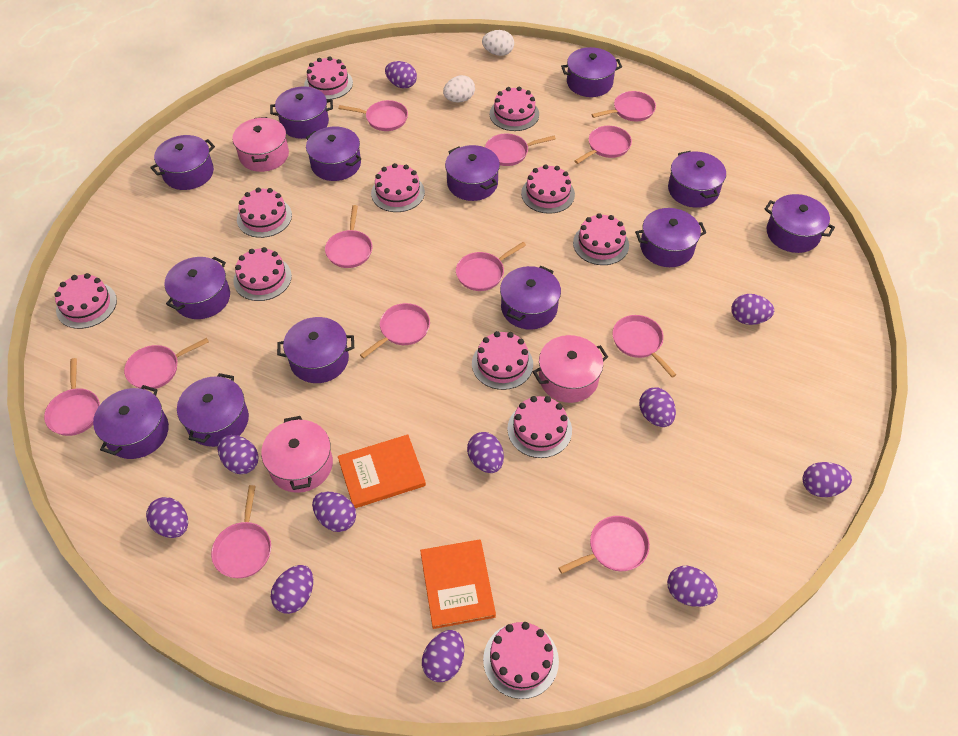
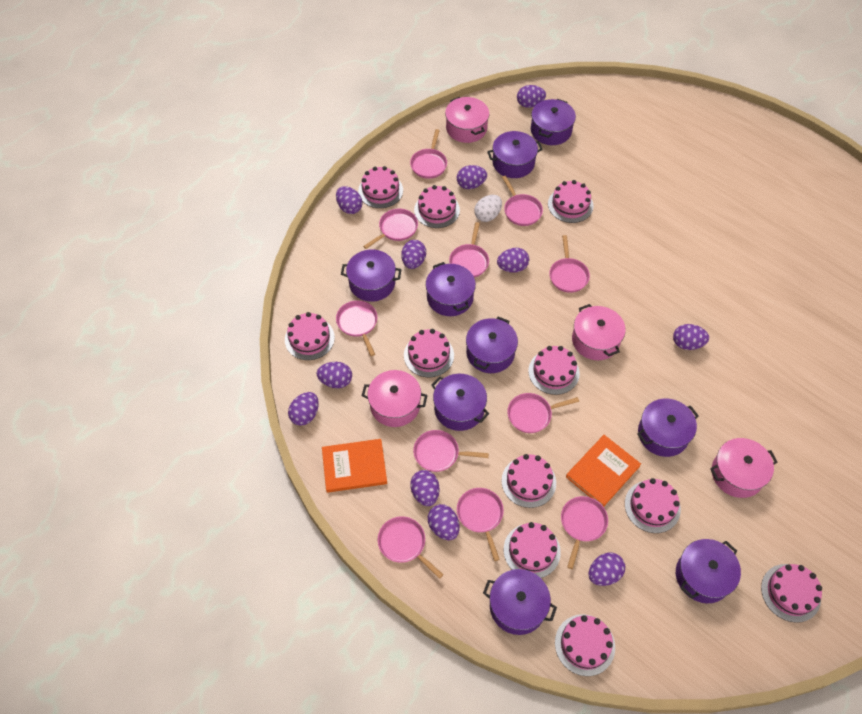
pink pan: 12 -> 11
pink pot: 3 -> 4
purple pot: 13 -> 9
white egg: 2 -> 1

